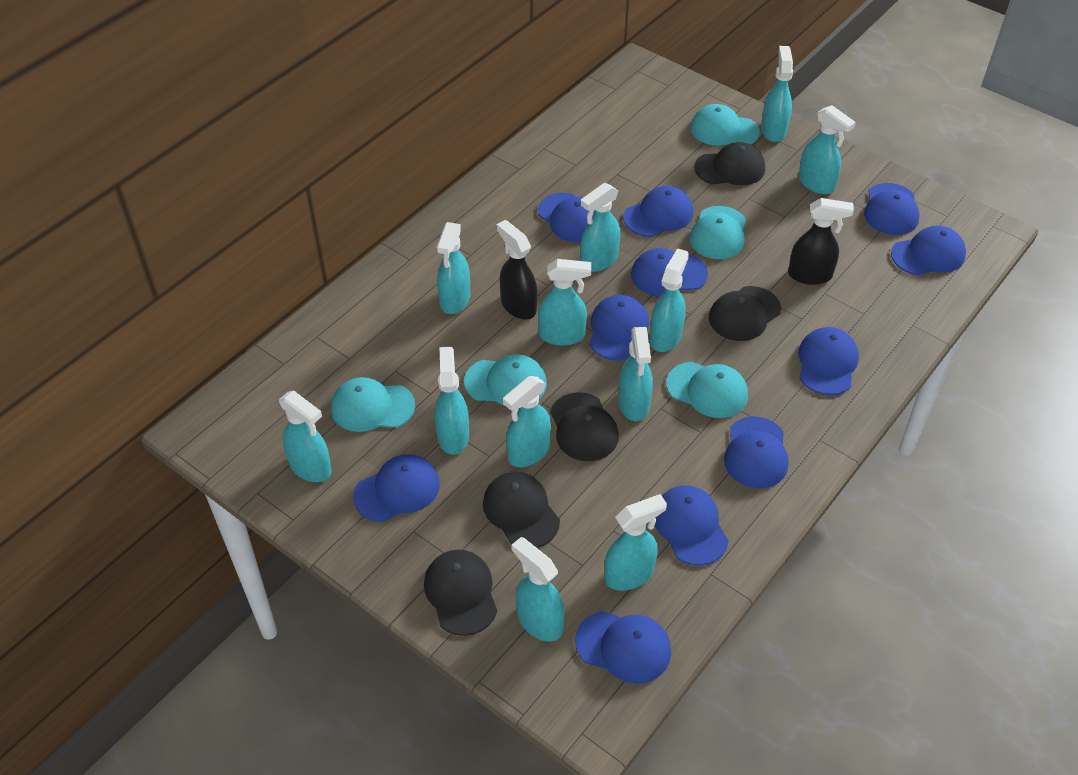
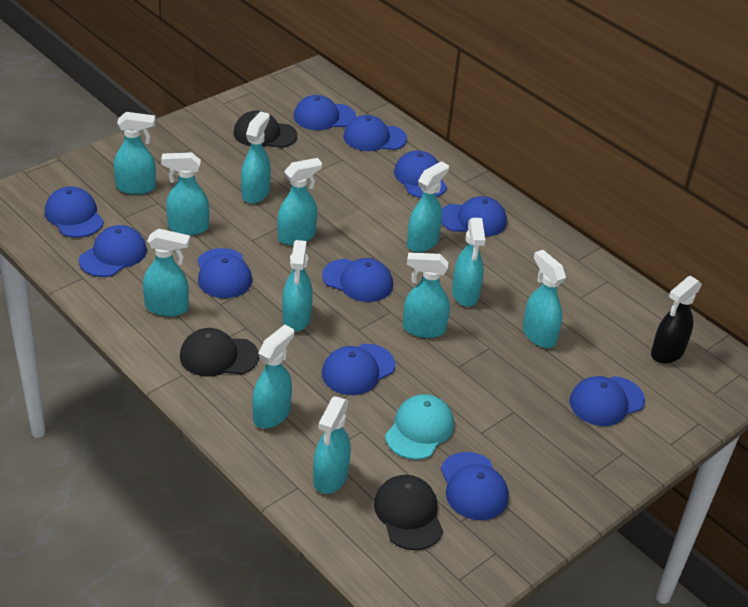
black cap: 5 -> 3
black spray bottle: 2 -> 1
turquoise cap: 5 -> 1

